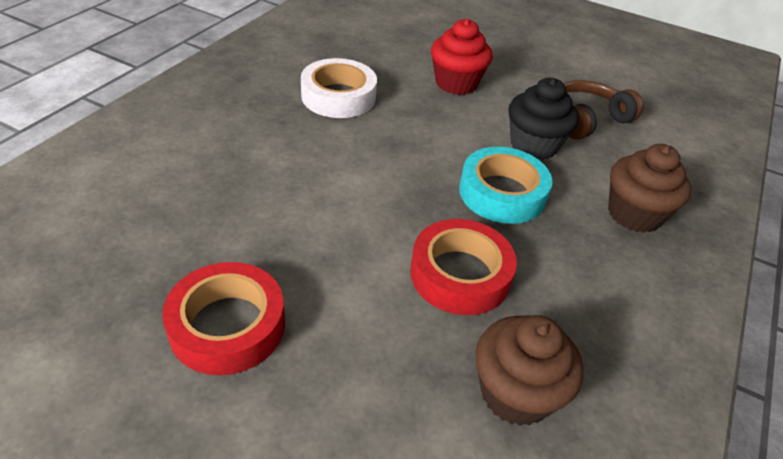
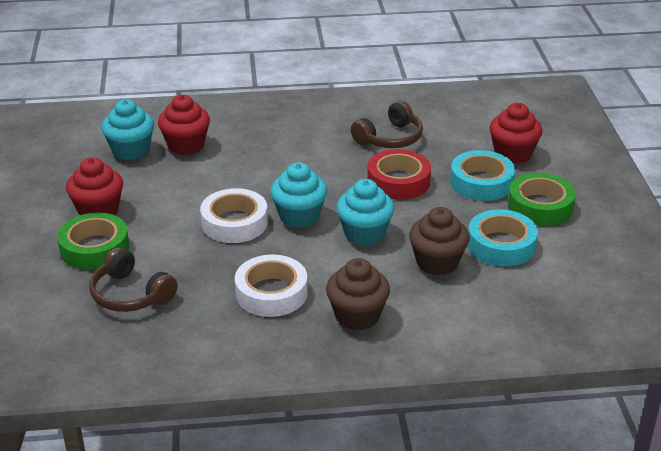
black cupcake: 1 -> 0
brown headphones: 1 -> 2
green tape: 0 -> 2
red cupcake: 1 -> 3
red tape: 2 -> 1
turquoise cupcake: 0 -> 3
turquoise tape: 1 -> 2
white tape: 1 -> 2

